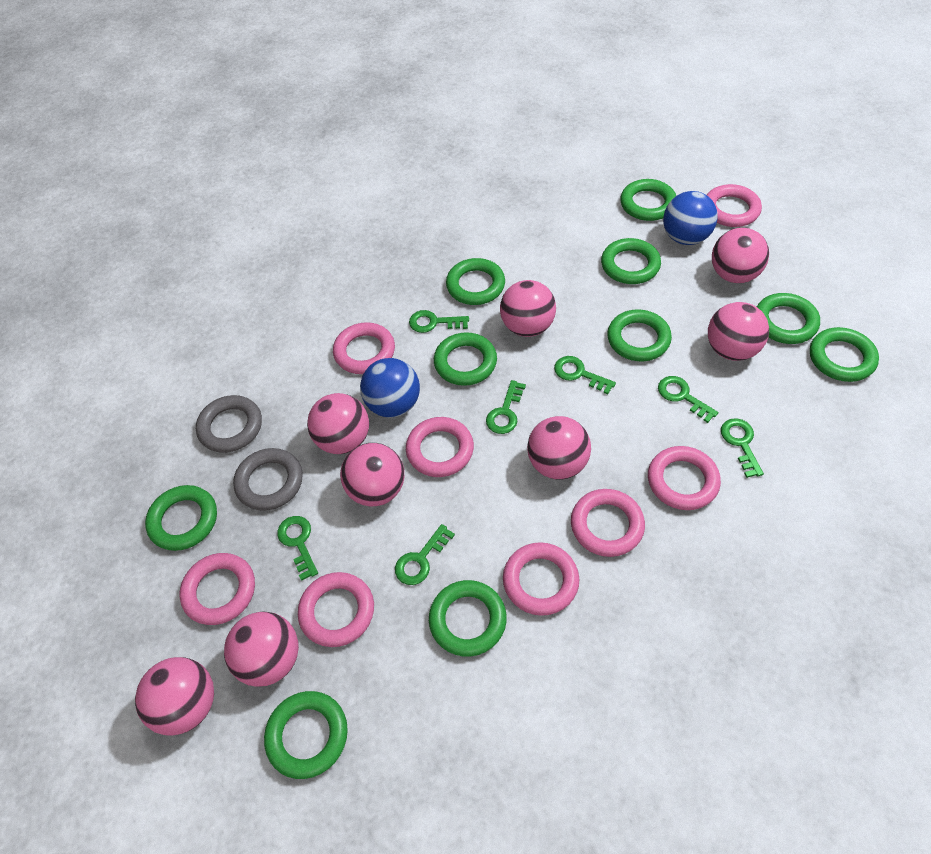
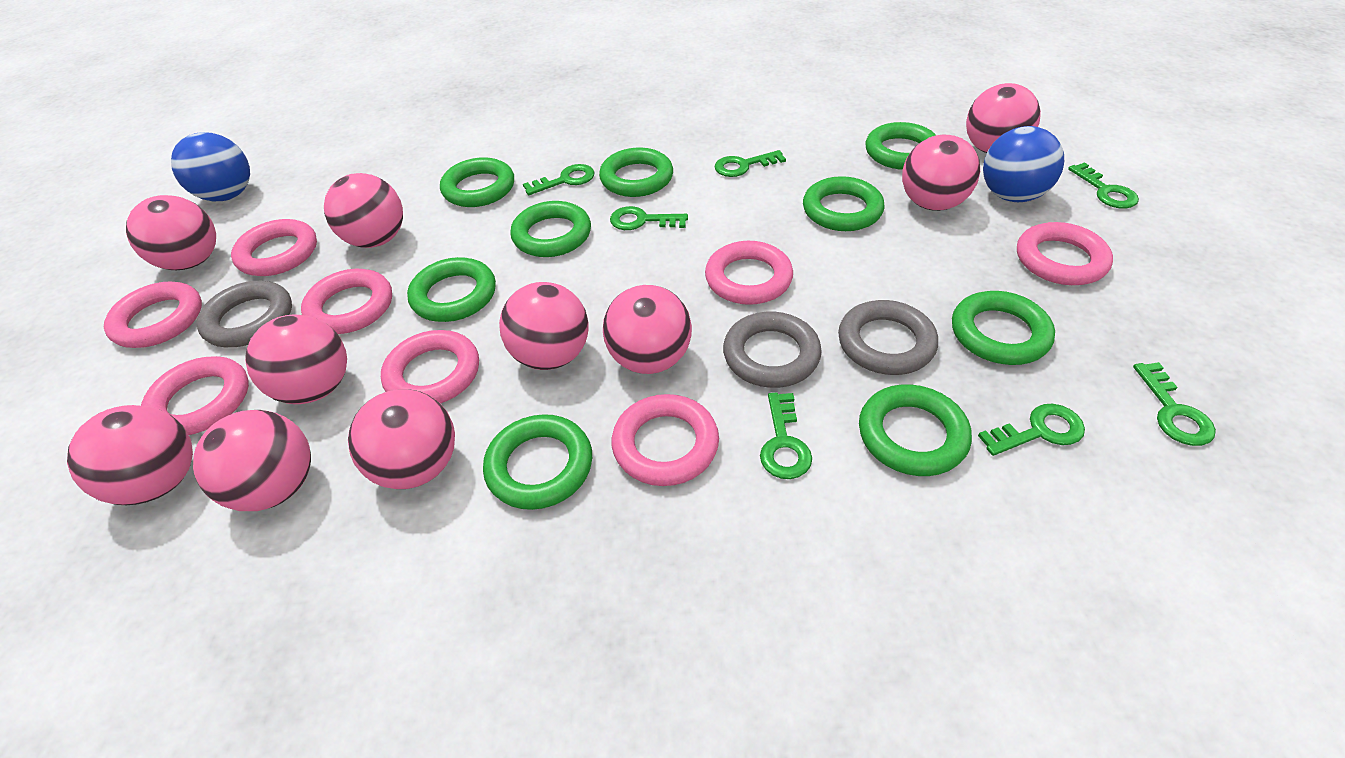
green ring: 10 -> 9
grey ring: 2 -> 3
pink ball: 8 -> 10

